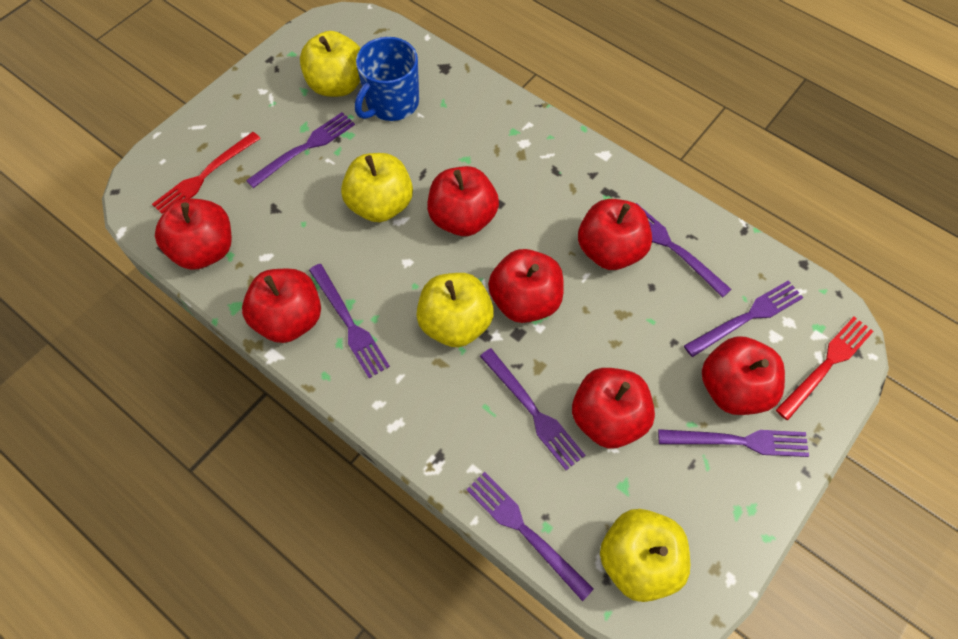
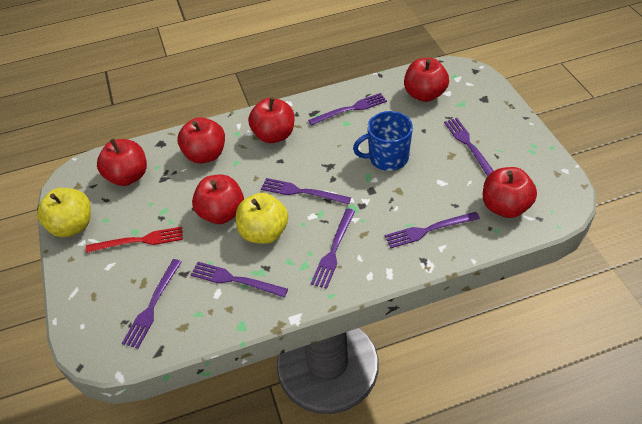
red apple: 7 -> 6
red fork: 2 -> 1
yellow apple: 4 -> 2

